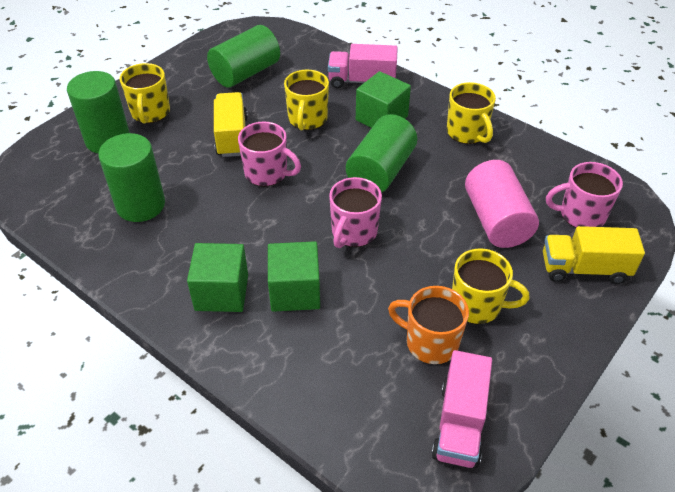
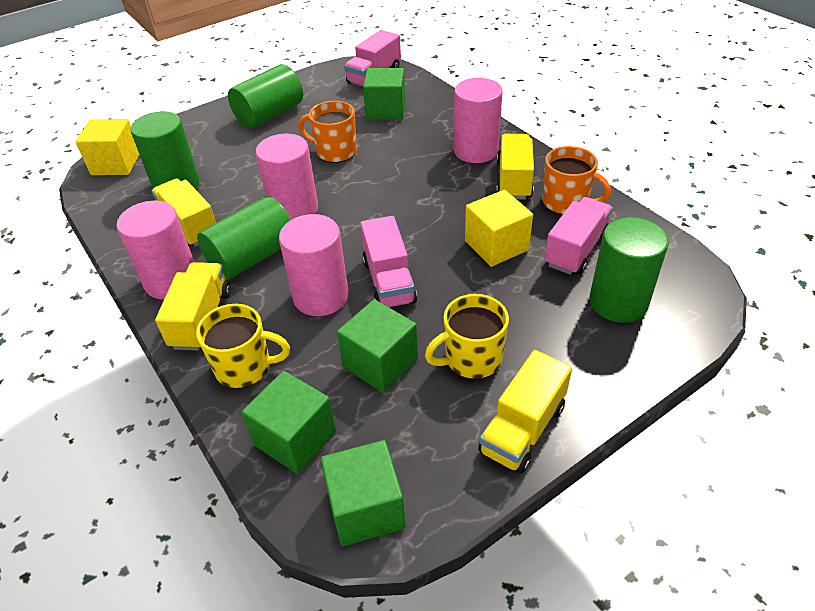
green cube: 3 -> 4
orange mug: 1 -> 2
pink cylinder: 1 -> 4
pink mug: 3 -> 0
pink truck: 2 -> 3
yellow cube: 0 -> 2
yellow mug: 4 -> 2
yellow truck: 2 -> 4

